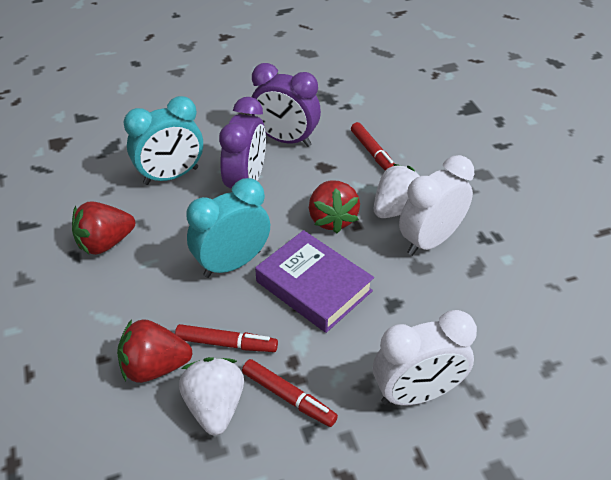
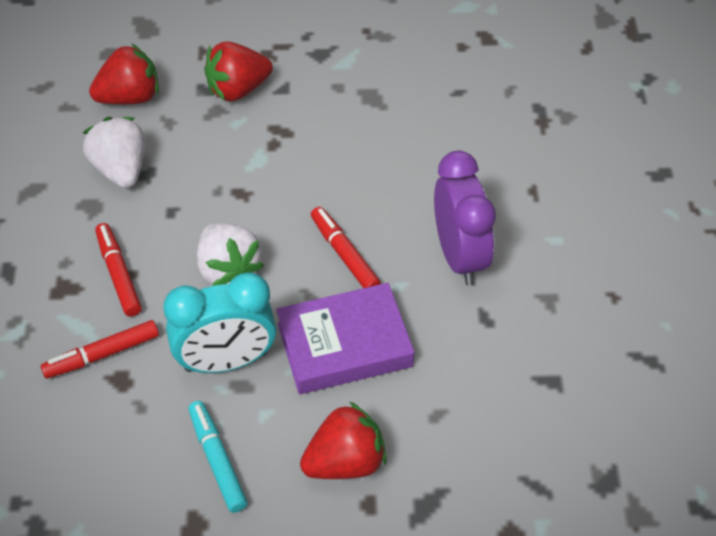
purple clock: 2 -> 1
turquoise clock: 2 -> 1
turquoise marker: 0 -> 1
white clock: 2 -> 0

